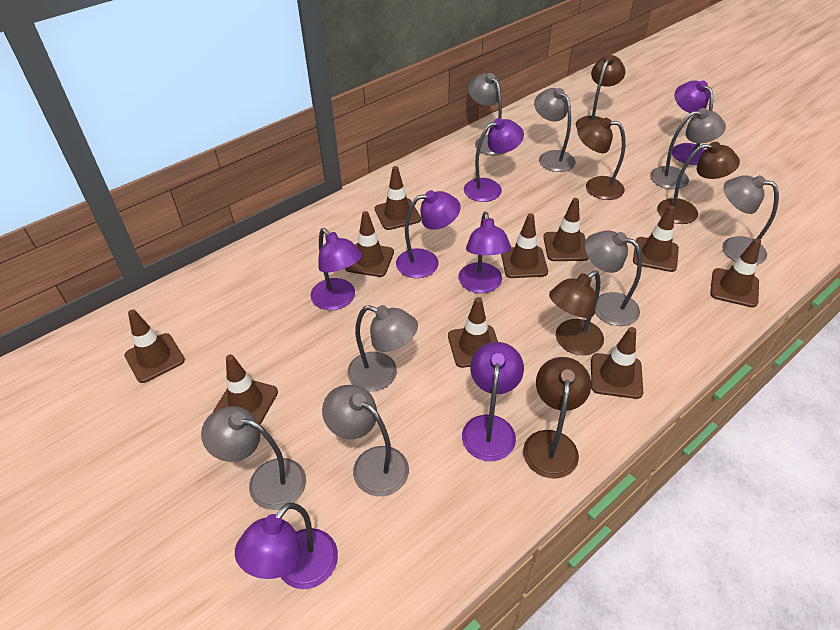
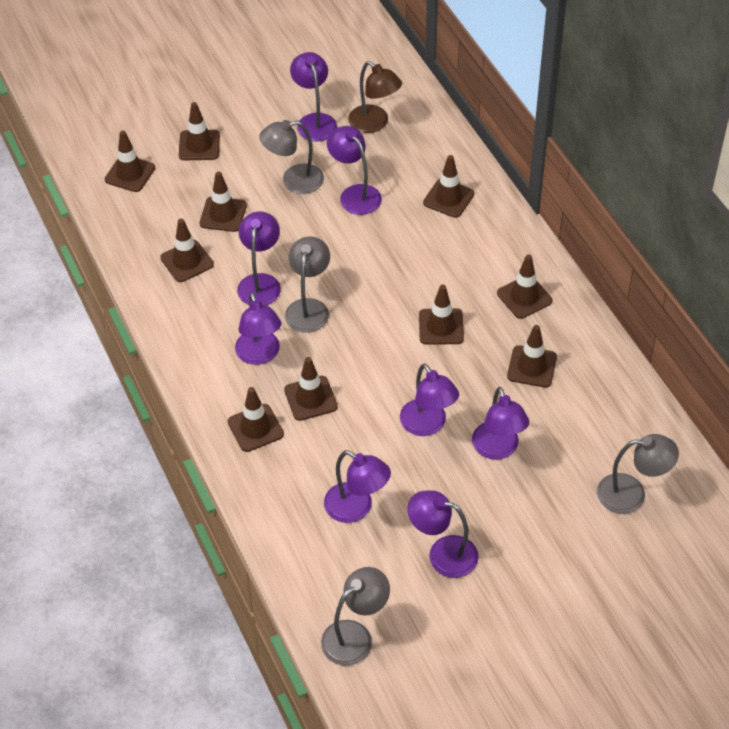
brown lamp: 5 -> 1
grey lamp: 8 -> 4
purple lamp: 7 -> 8

